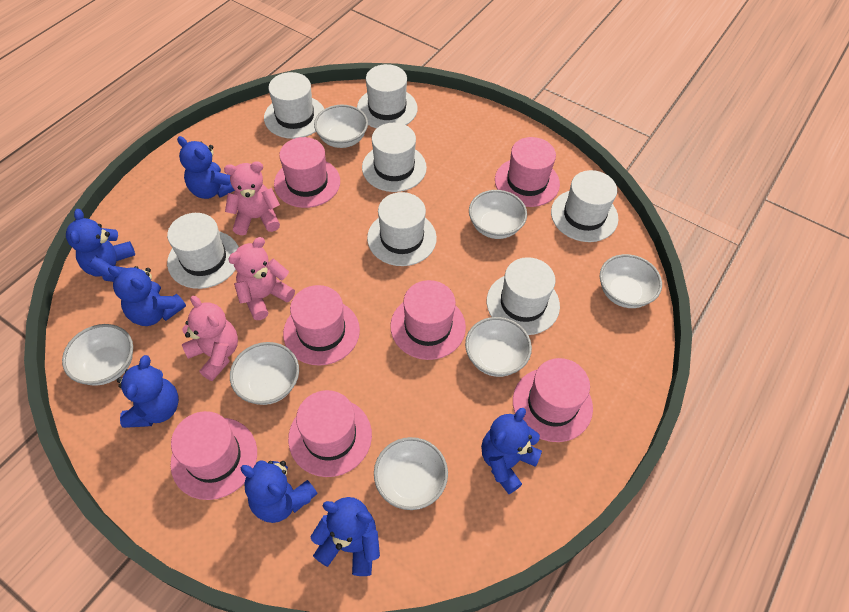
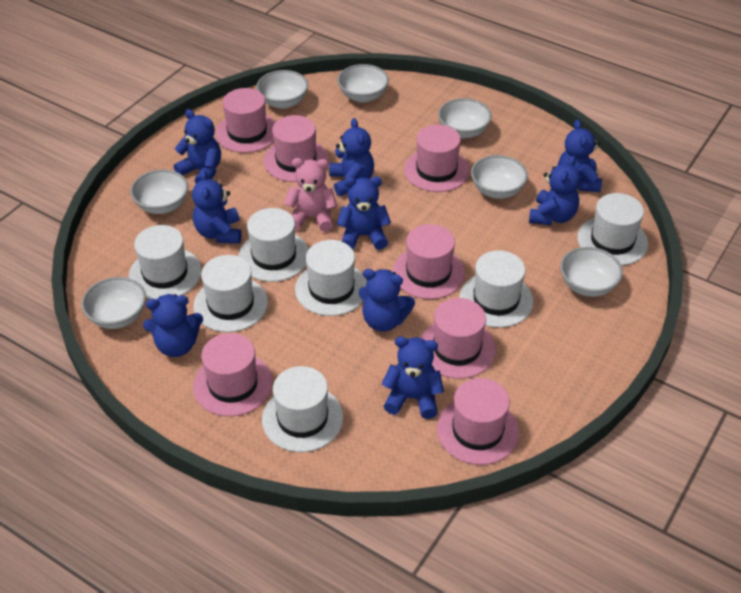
blue teddy bear: 7 -> 9
pink teddy bear: 3 -> 1

